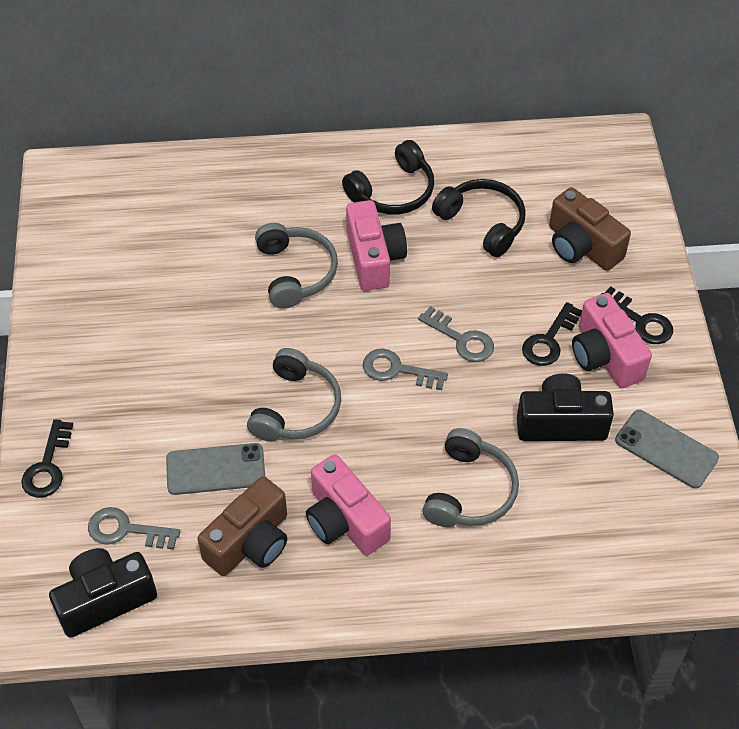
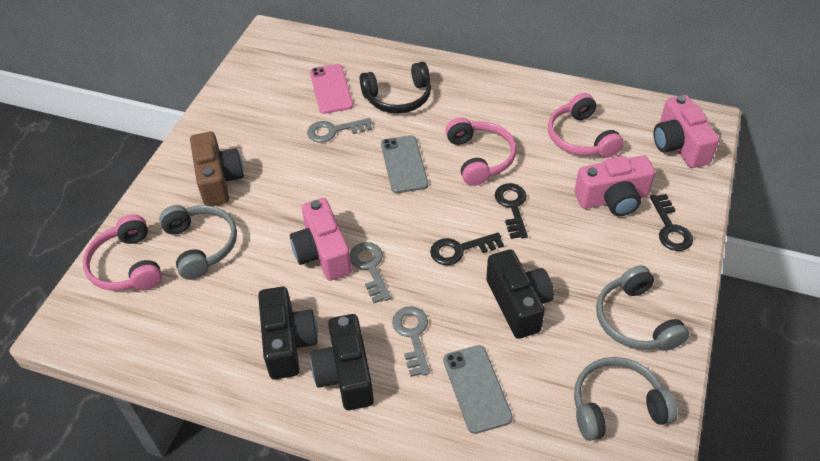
black camera: 2 -> 3
black headphones: 2 -> 1
brown camera: 2 -> 1
pink headphones: 0 -> 3
pink phone: 0 -> 1

